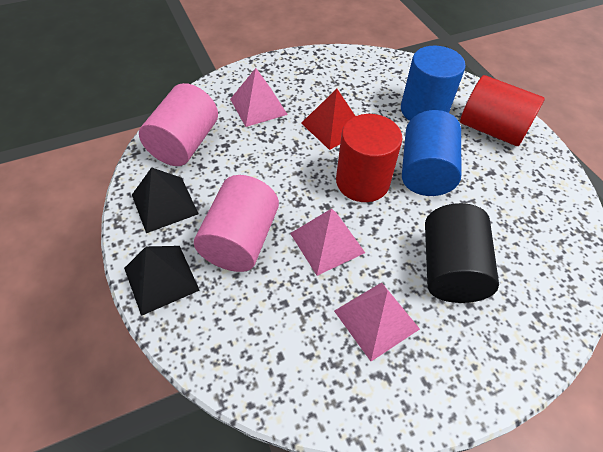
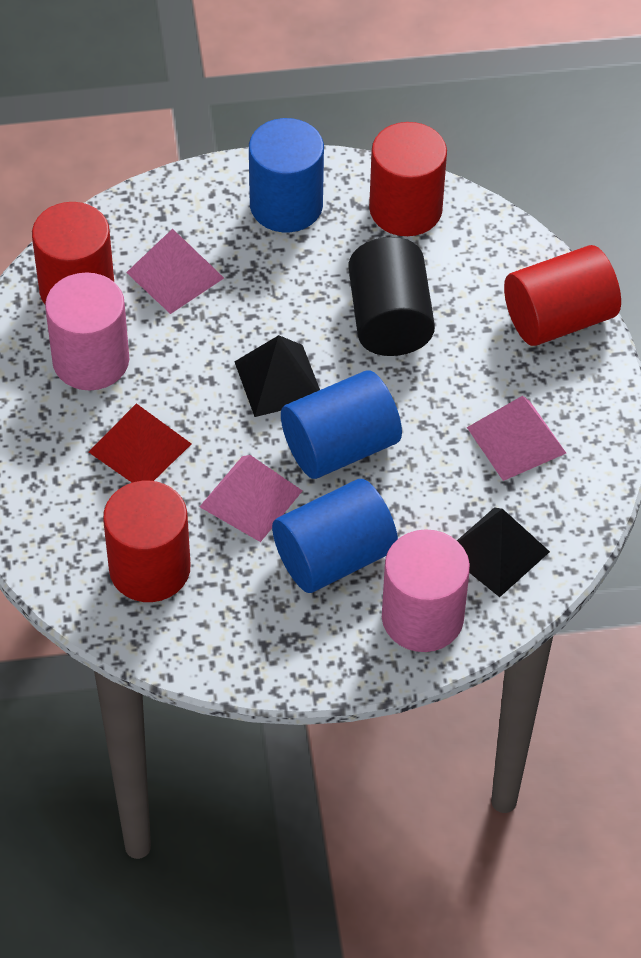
blue cylinder: 2 -> 3
red cylinder: 2 -> 4

